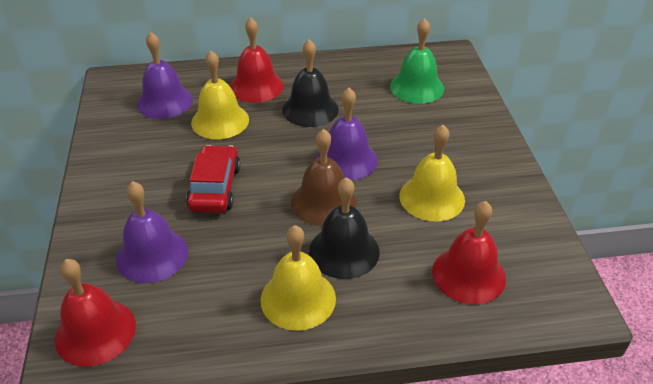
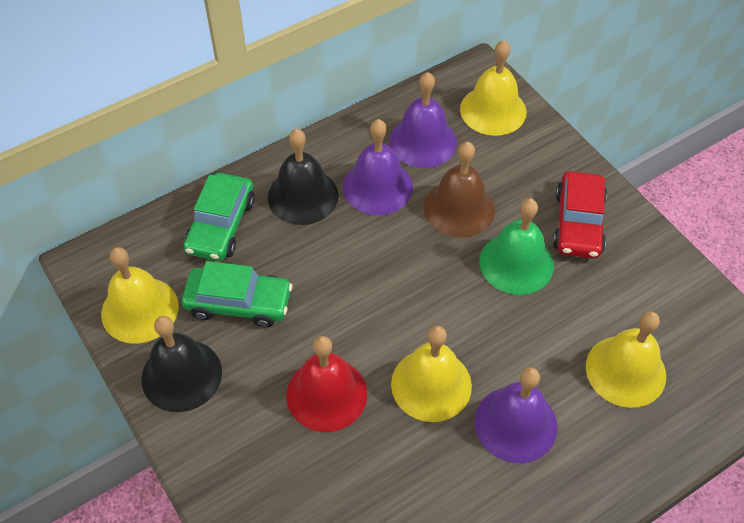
green car: 0 -> 2
red bell: 3 -> 1
yellow bell: 3 -> 4

